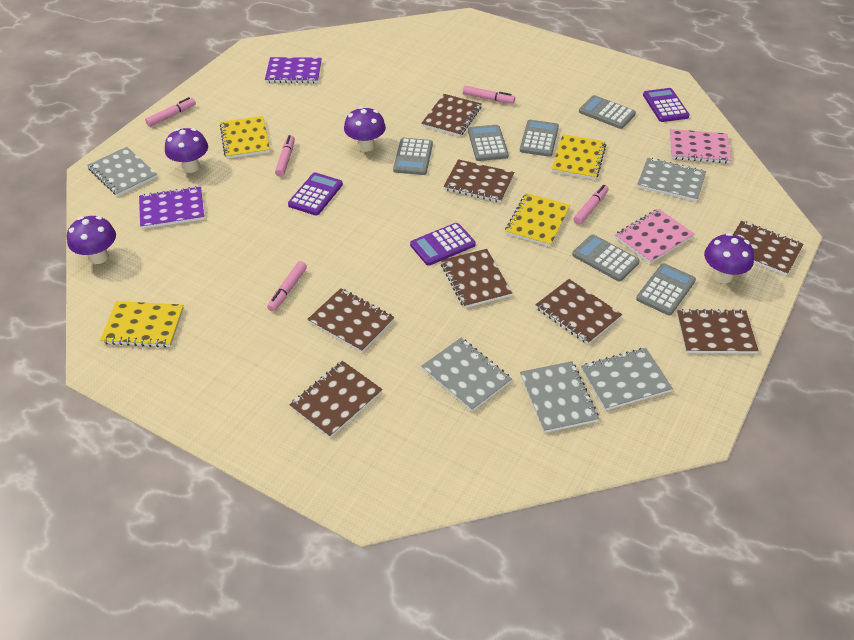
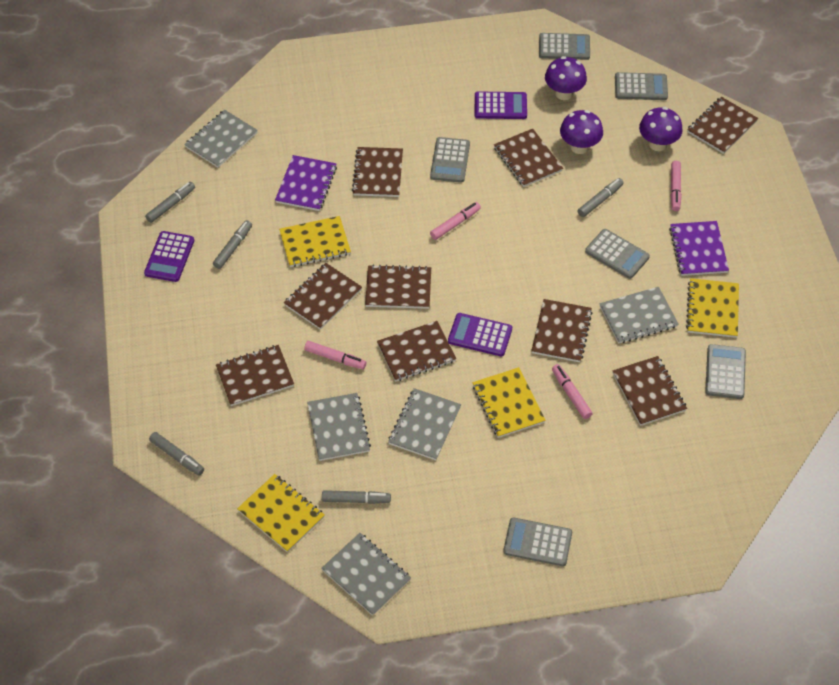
brown notebook: 8 -> 9
grey marker: 0 -> 5
pink marker: 5 -> 4
pink notebook: 2 -> 0
purple mushroom: 4 -> 3

